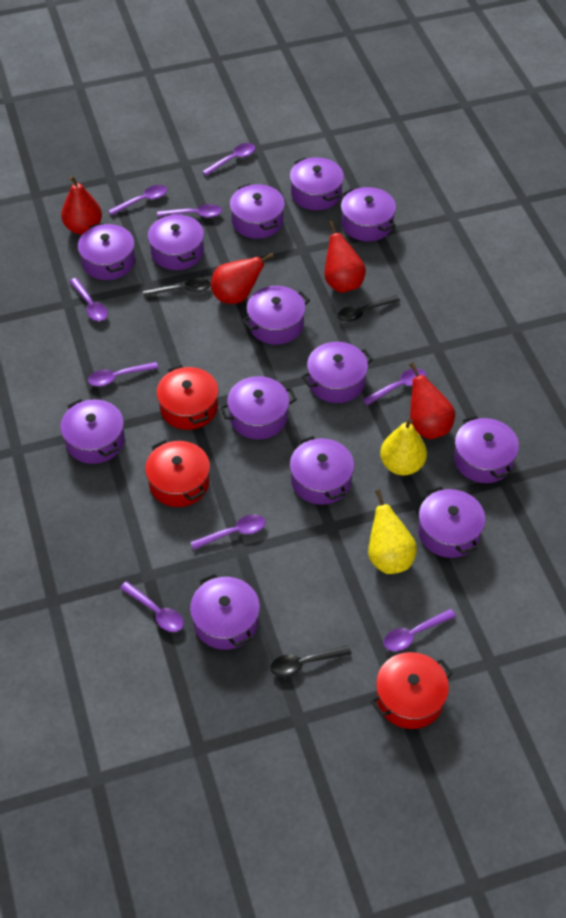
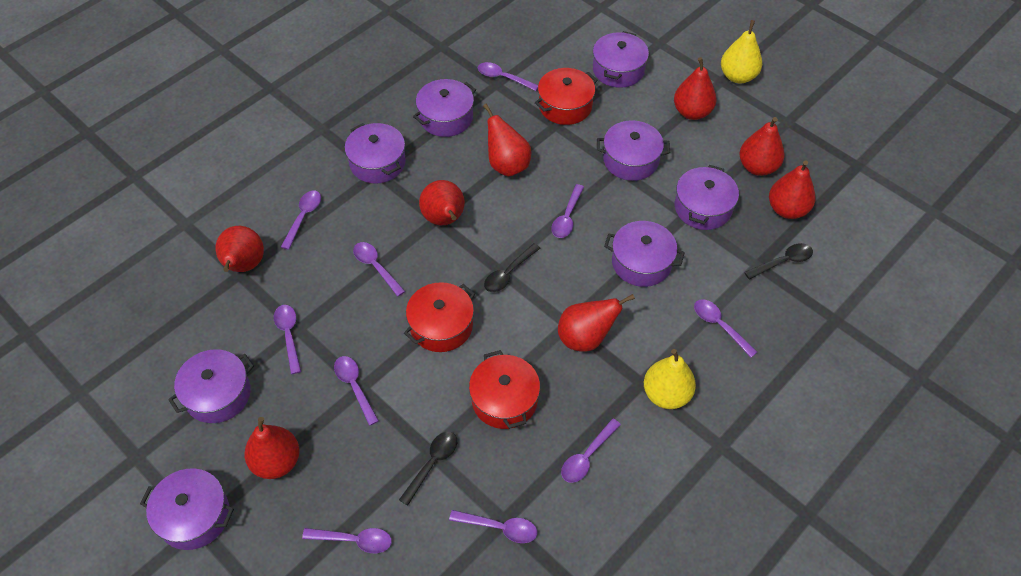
purple pot: 13 -> 8
purple spoon: 9 -> 10
red pear: 4 -> 8

